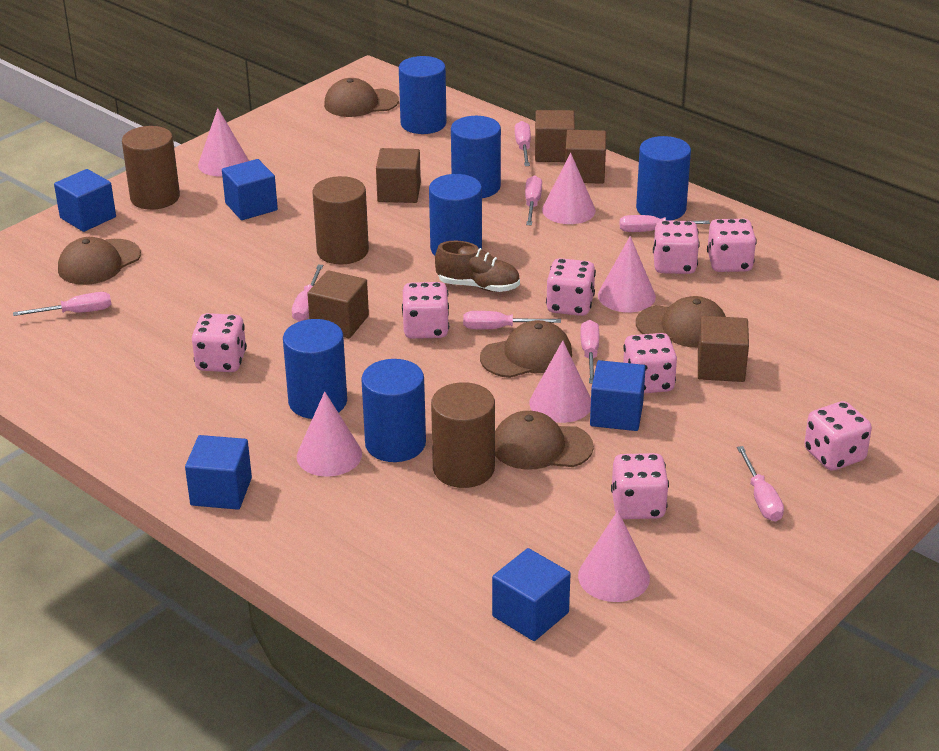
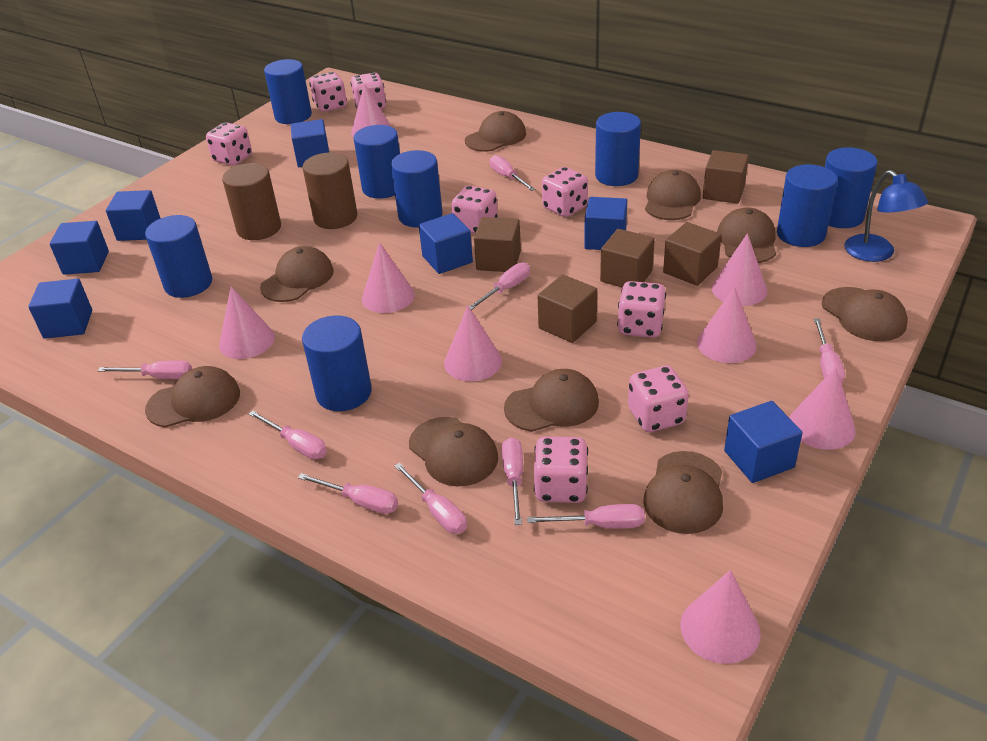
blue cube: 5 -> 7
blue cylinder: 6 -> 8
blue lamp: 0 -> 1
brown cap: 5 -> 9
brown cylinder: 3 -> 2
brown shoe: 1 -> 0
pink cone: 6 -> 8
pink screwdriver: 8 -> 9

